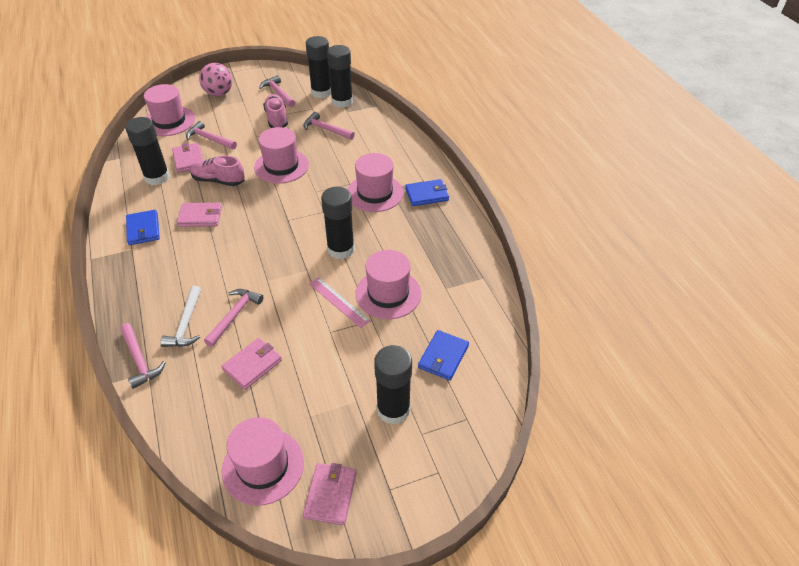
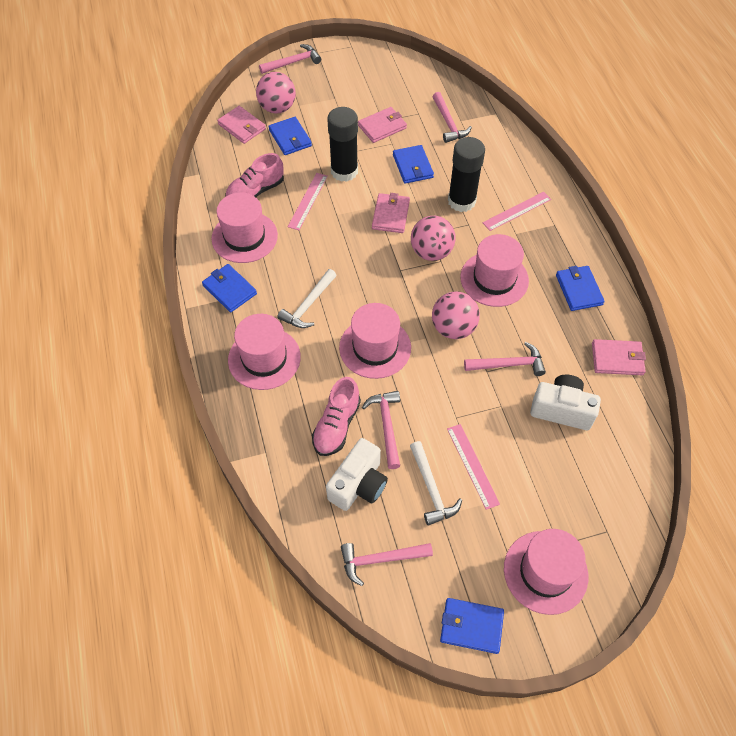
black glue stick: 5 -> 2
blue wallet: 3 -> 5
pink ball: 1 -> 3
pink ruler: 1 -> 3
white camera: 0 -> 2
white hammer: 1 -> 2

